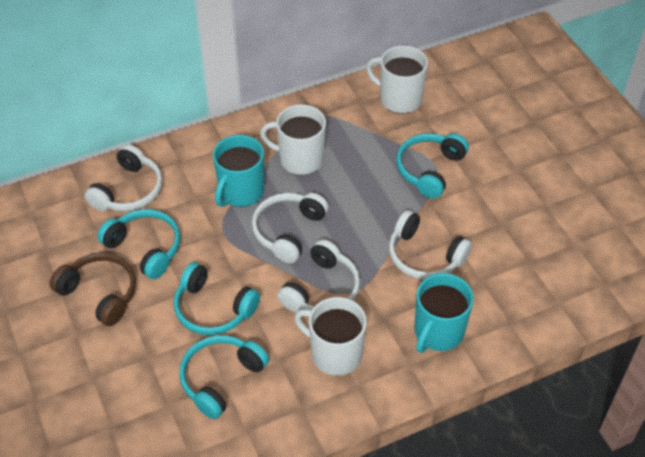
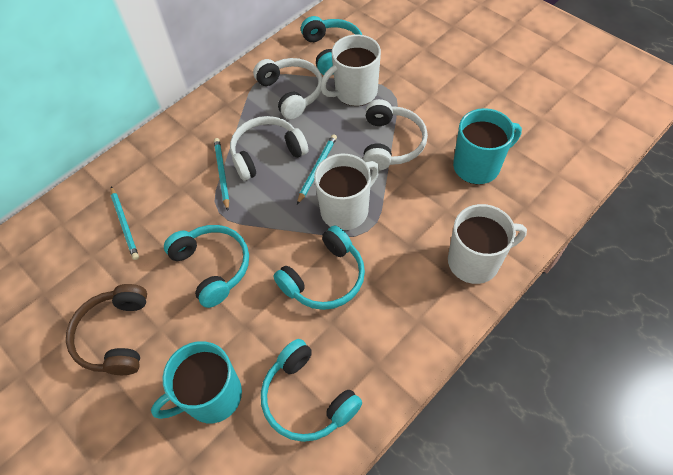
turquoise pencil: 0 -> 3
white headphones: 4 -> 3

